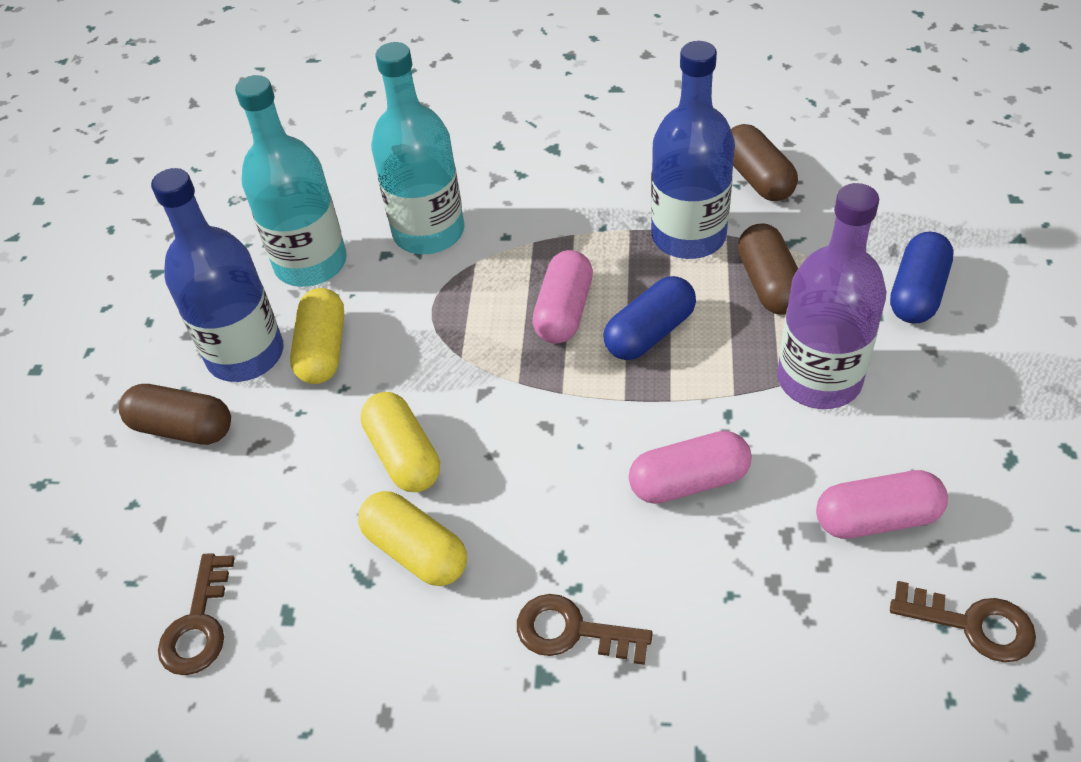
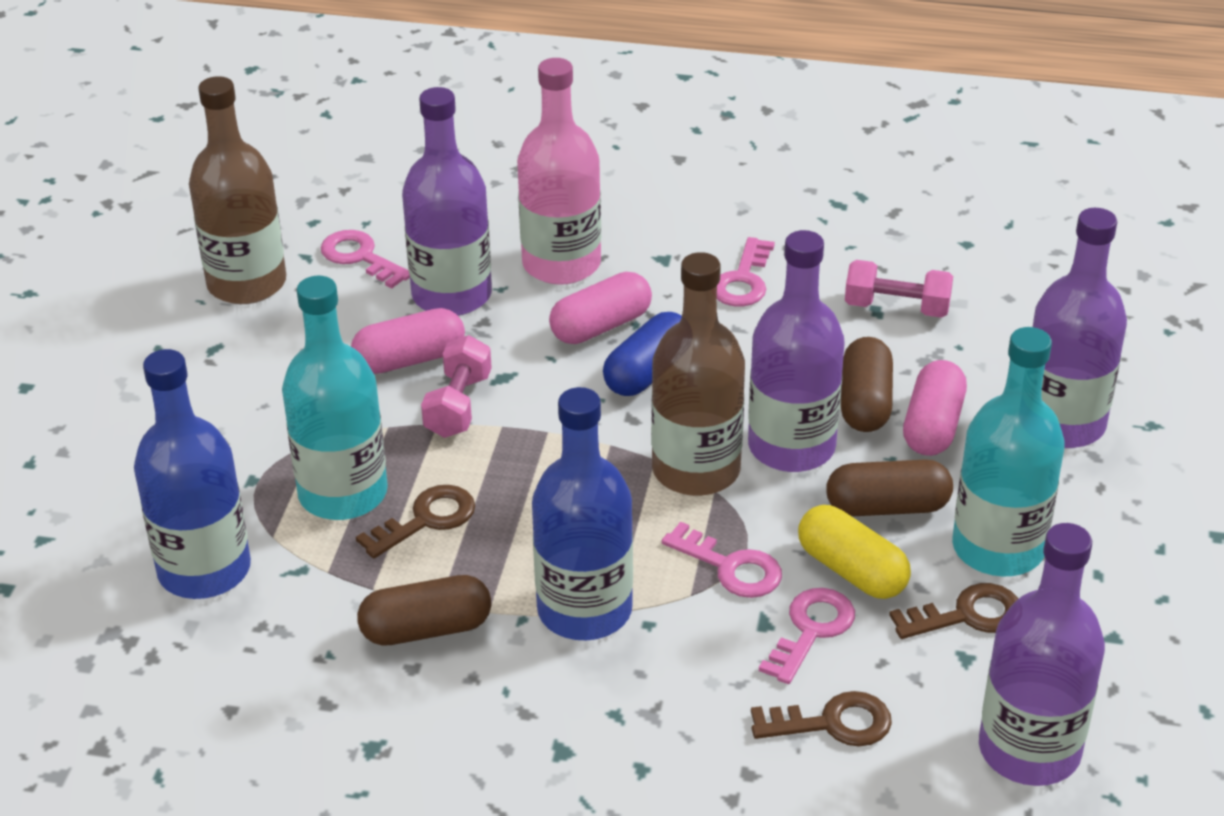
blue capsule: 2 -> 1
brown bottle: 0 -> 2
pink bottle: 0 -> 1
pink dumbbell: 0 -> 2
pink key: 0 -> 4
purple bottle: 1 -> 4
yellow capsule: 3 -> 1

